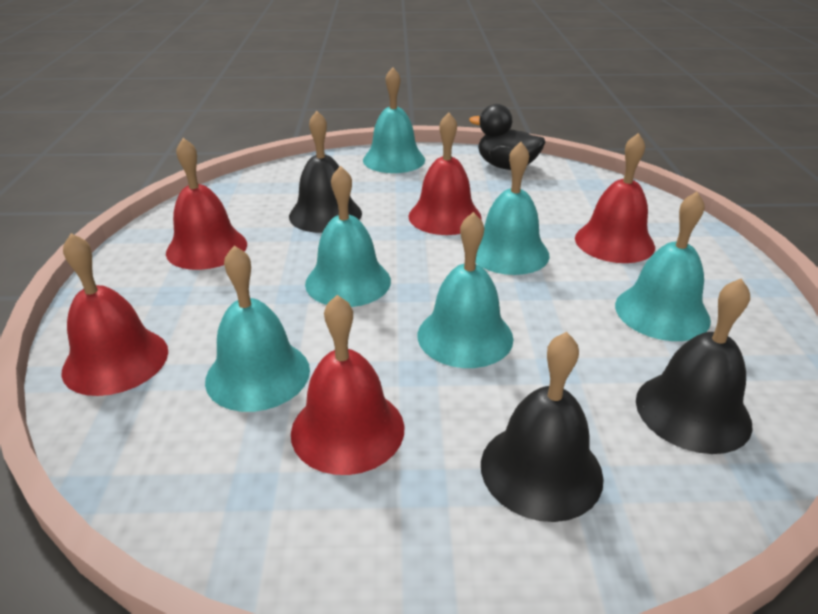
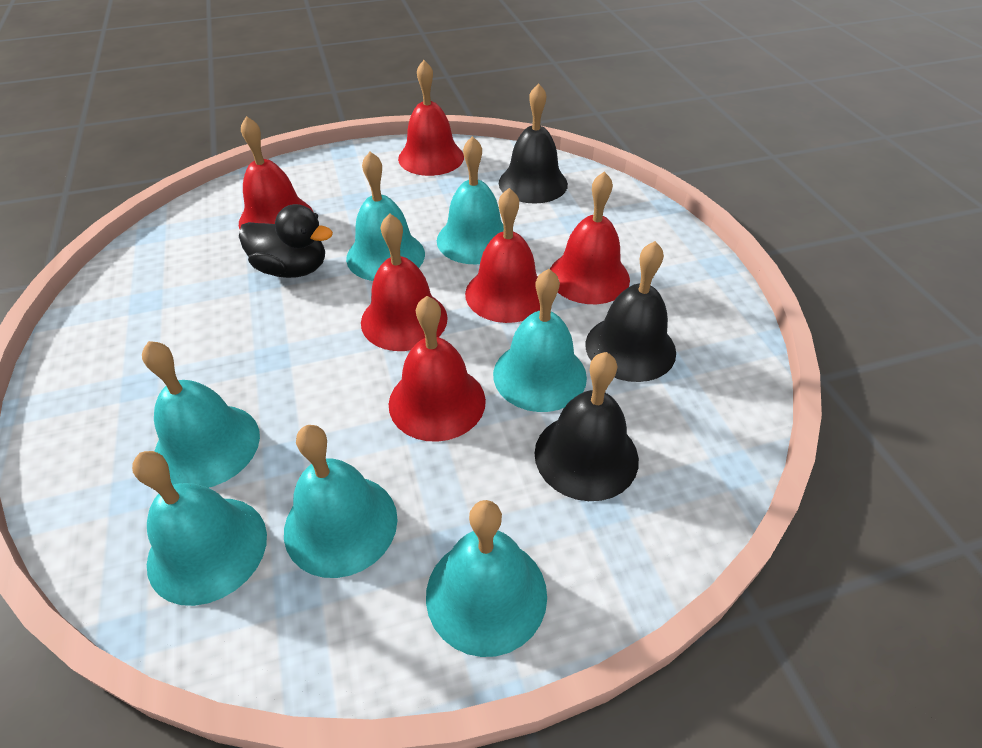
red bell: 5 -> 6
turquoise bell: 6 -> 7

